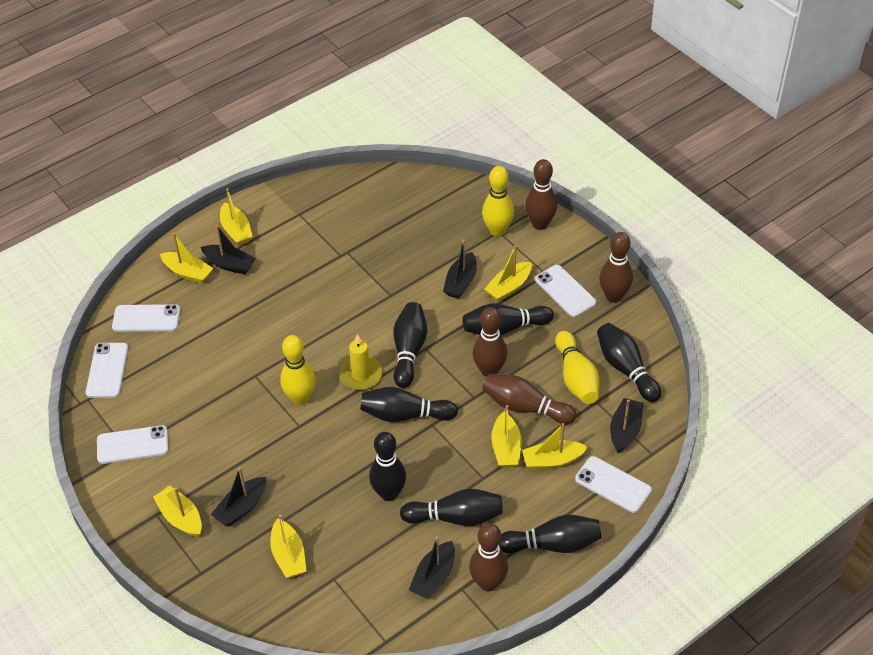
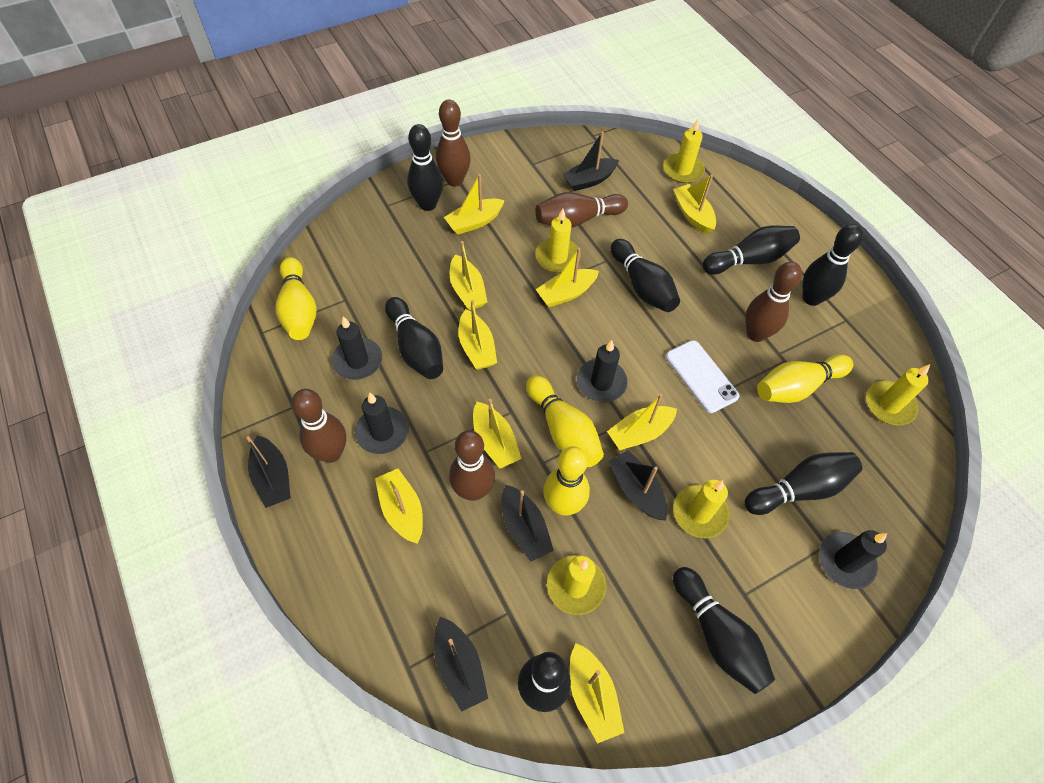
black bowling pin: 7 -> 8
black candle: 0 -> 4
white phone: 5 -> 1
yellow boat: 7 -> 9
yellow bowling pin: 3 -> 4
yellow candle: 1 -> 5

